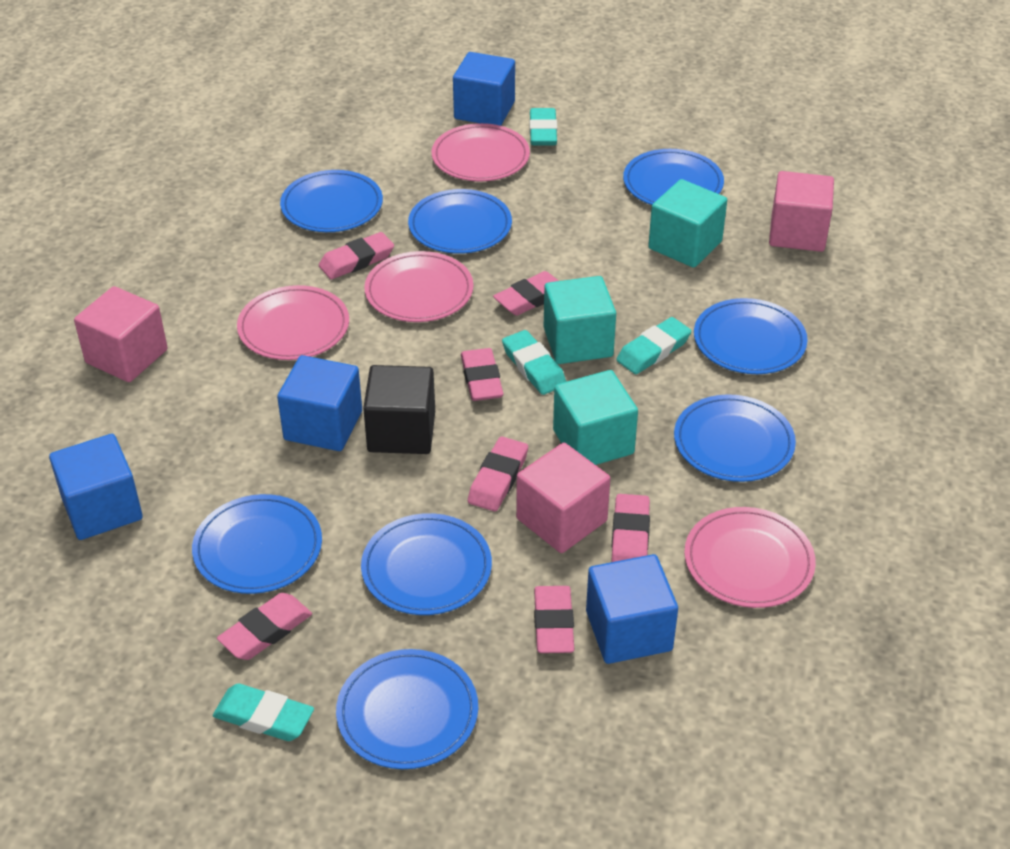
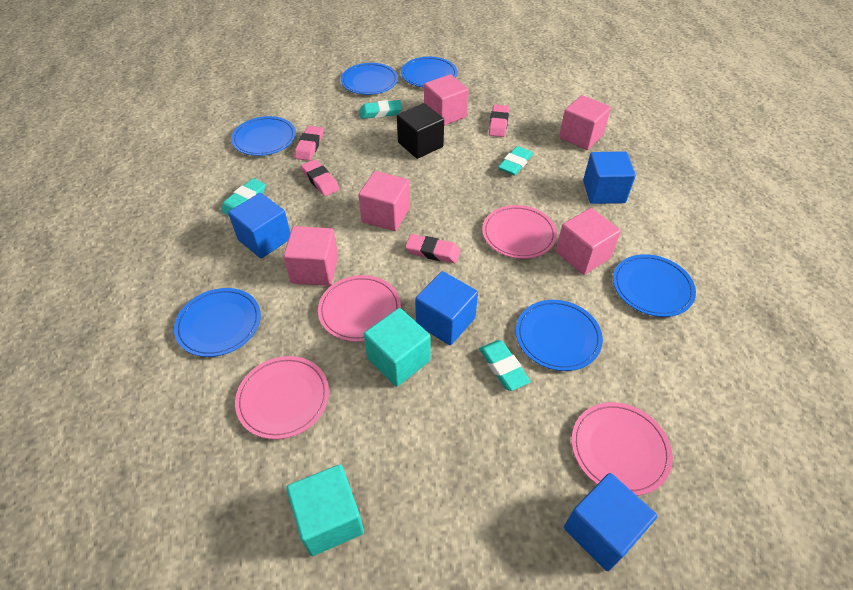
blue plate: 8 -> 6
pink cube: 3 -> 5
pink eraser: 7 -> 4
turquoise cube: 3 -> 2

